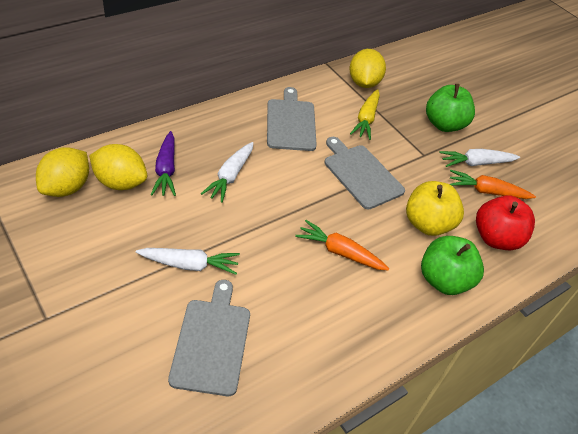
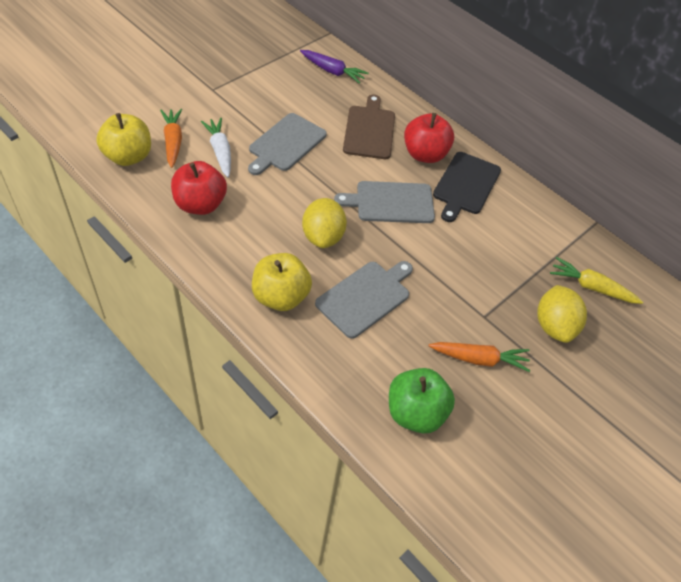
black cutting board: 0 -> 1
brown cutting board: 0 -> 1
green apple: 2 -> 1
red apple: 1 -> 2
white carrot: 3 -> 1
yellow apple: 1 -> 2
yellow lemon: 3 -> 2

